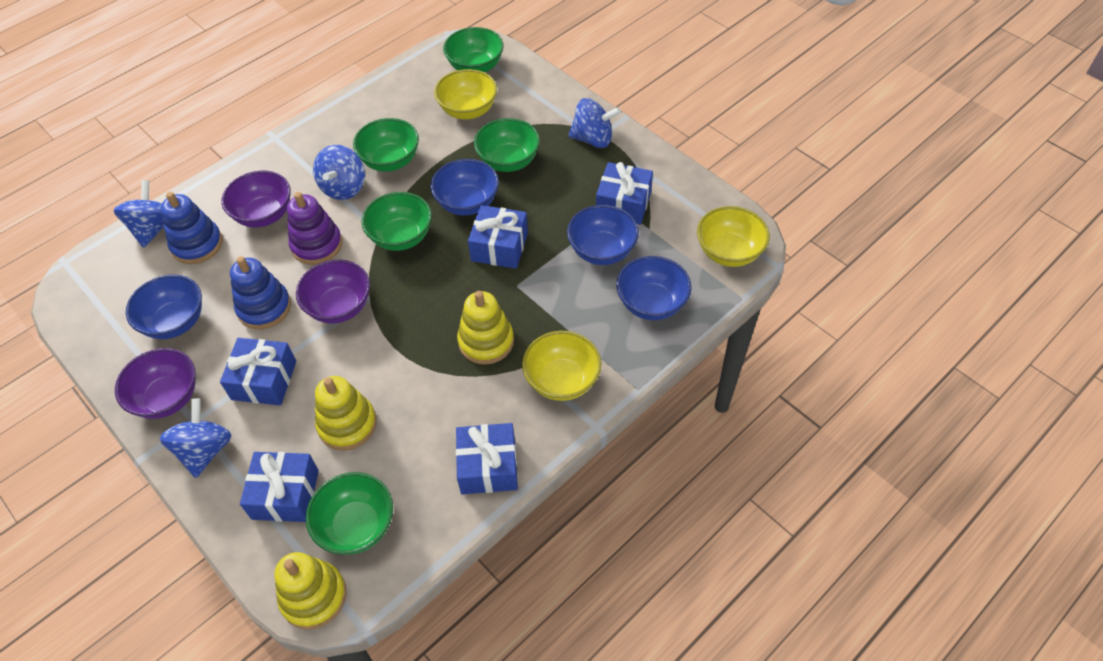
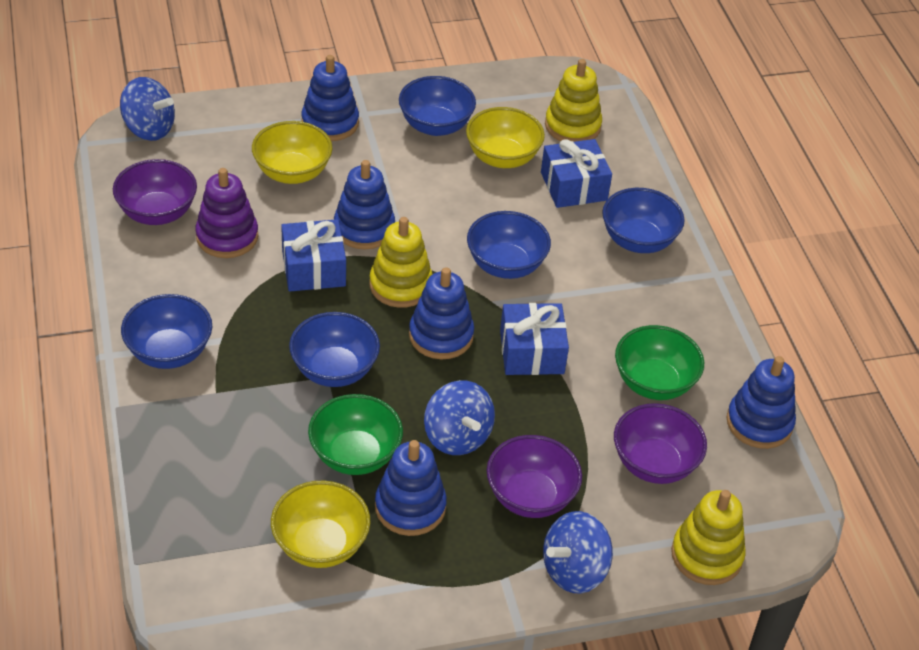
blue bowl: 4 -> 5
blue gift: 5 -> 3
blue spinning top: 4 -> 3
blue stacking toy: 2 -> 5
green bowl: 5 -> 2

